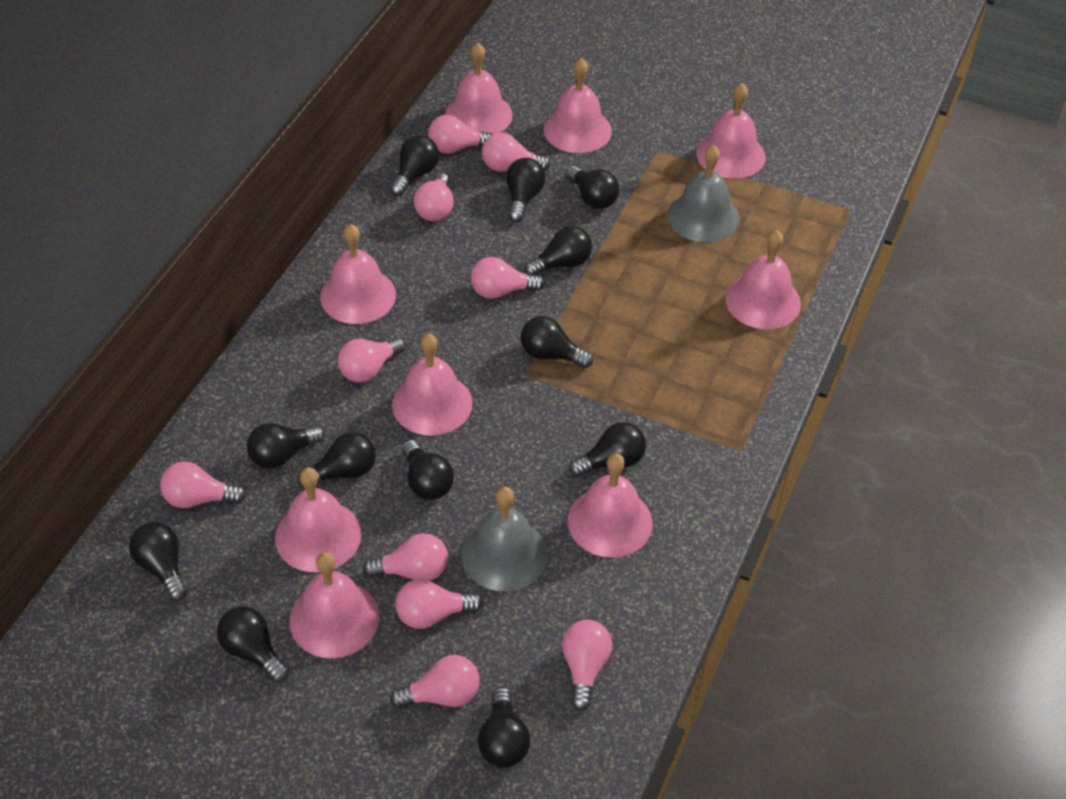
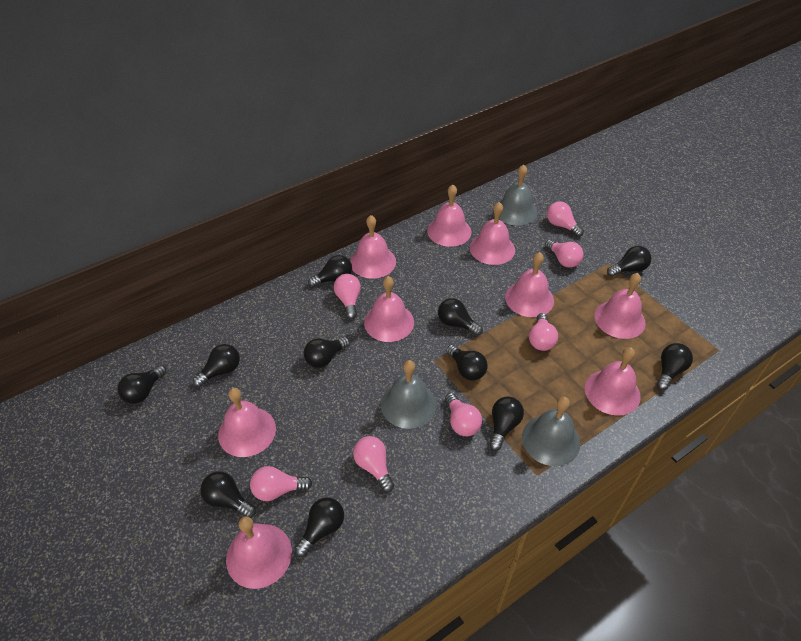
black light bulb: 12 -> 11
grey bell: 2 -> 3
pink light bulb: 10 -> 7

